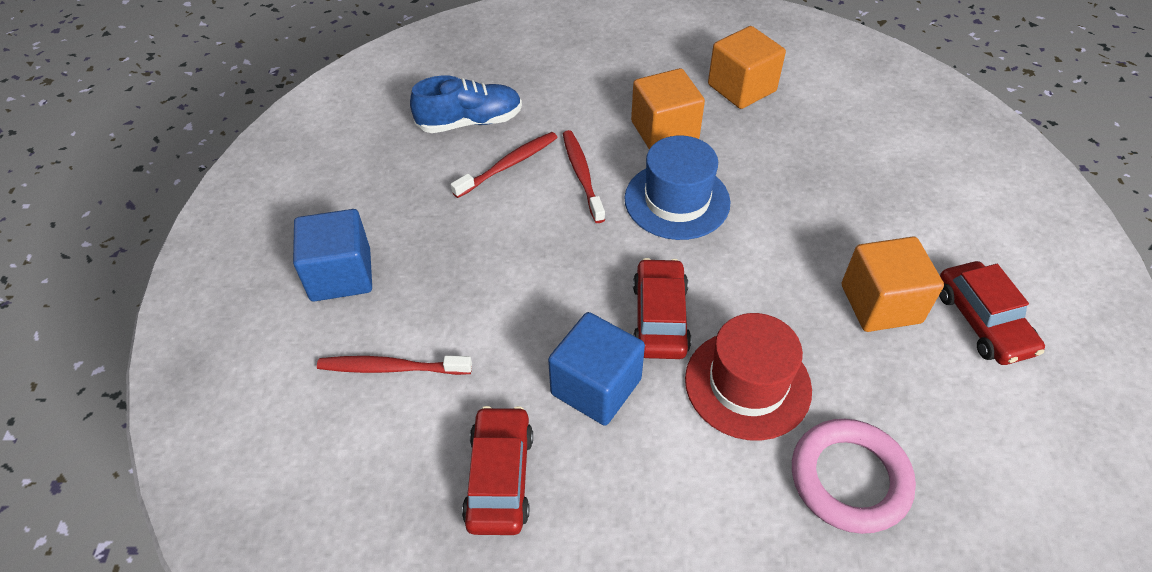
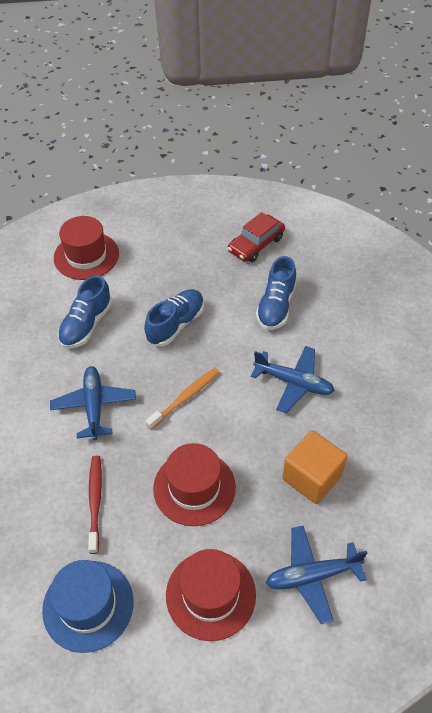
blue cube: 2 -> 0
blue plane: 0 -> 3
blue shoe: 1 -> 3
orange cube: 3 -> 1
orange toothbrush: 0 -> 1
pink ring: 1 -> 0
red car: 3 -> 1
red hat: 1 -> 3
red toothbrush: 3 -> 1

